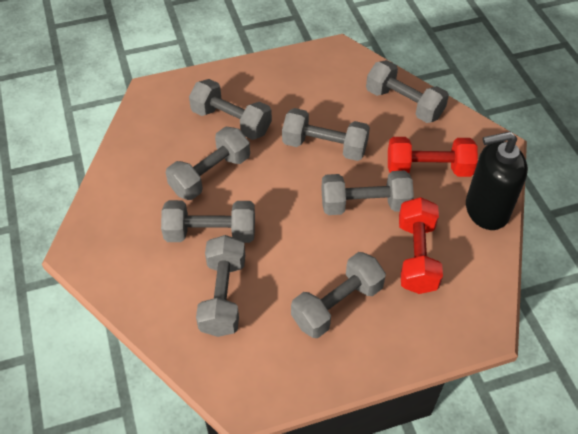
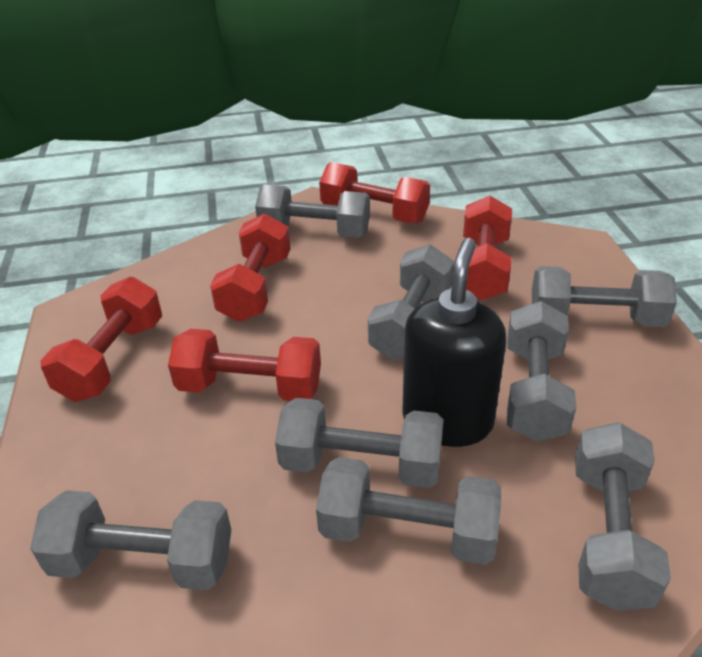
red dumbbell: 2 -> 5

